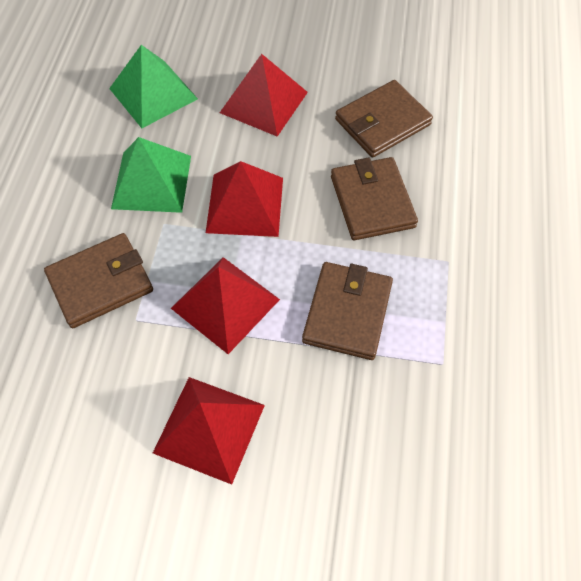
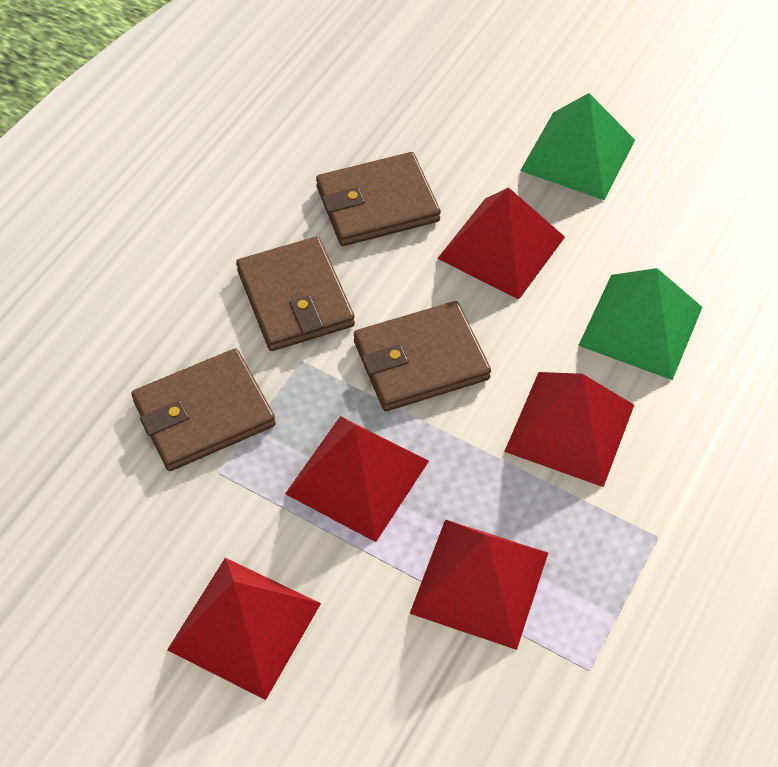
red pyramid: 4 -> 5

